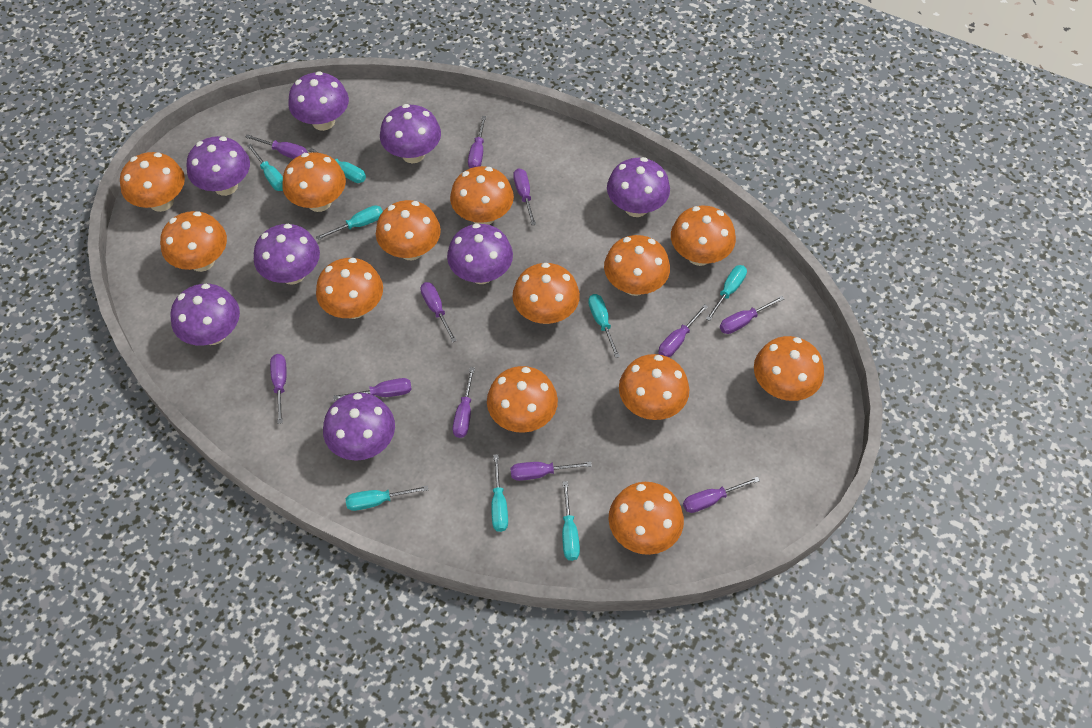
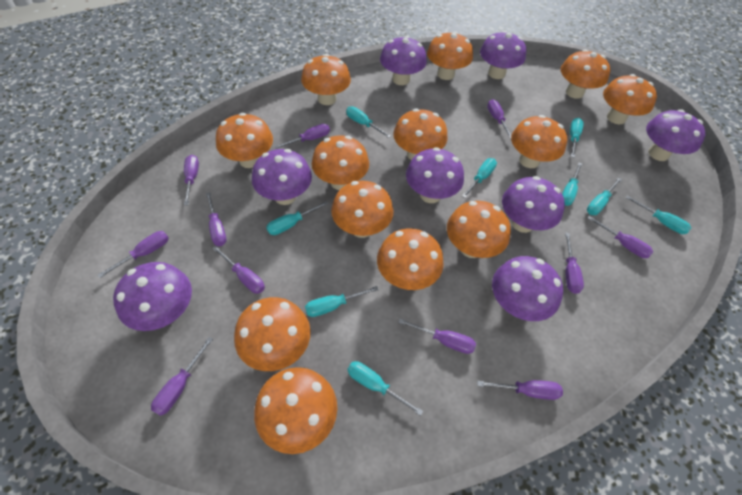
turquoise screwdriver: 8 -> 9

